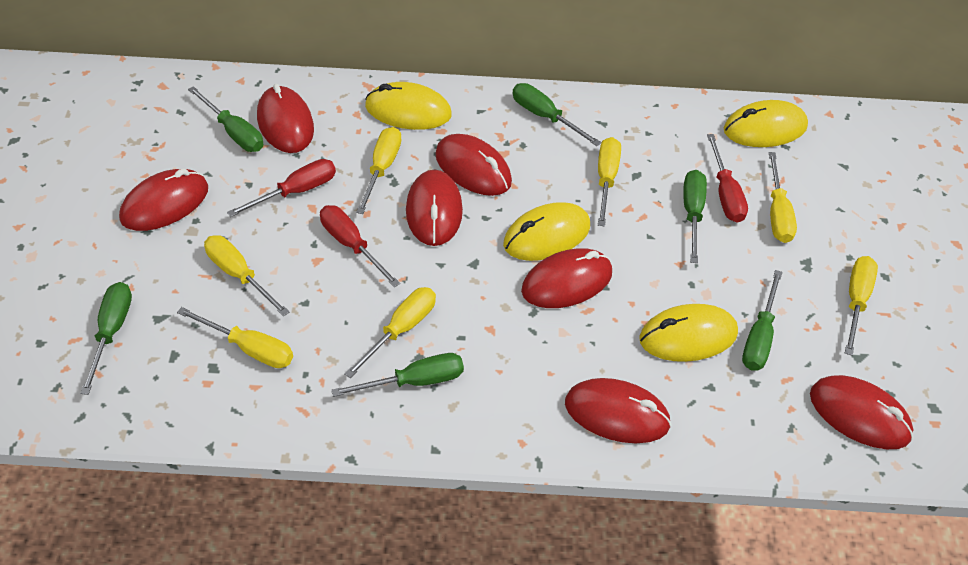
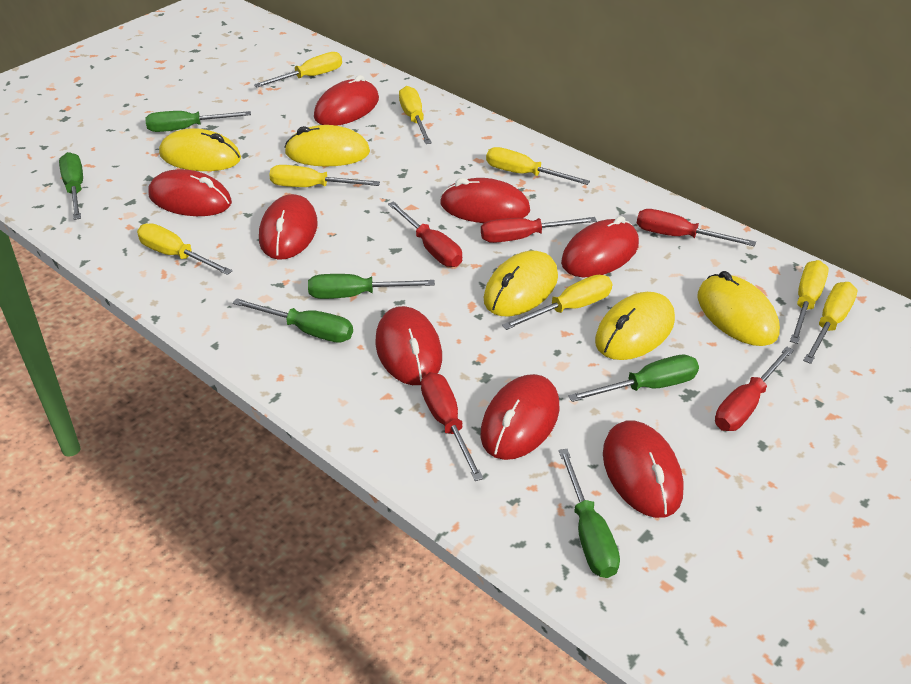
red mouse: 7 -> 8
red screwdriver: 3 -> 5
yellow mouse: 4 -> 5
yellow screwdriver: 7 -> 8

